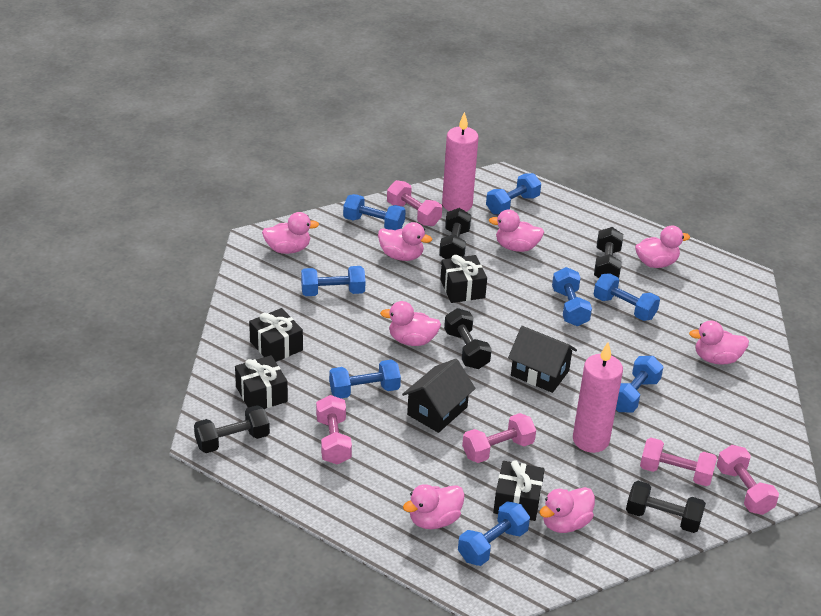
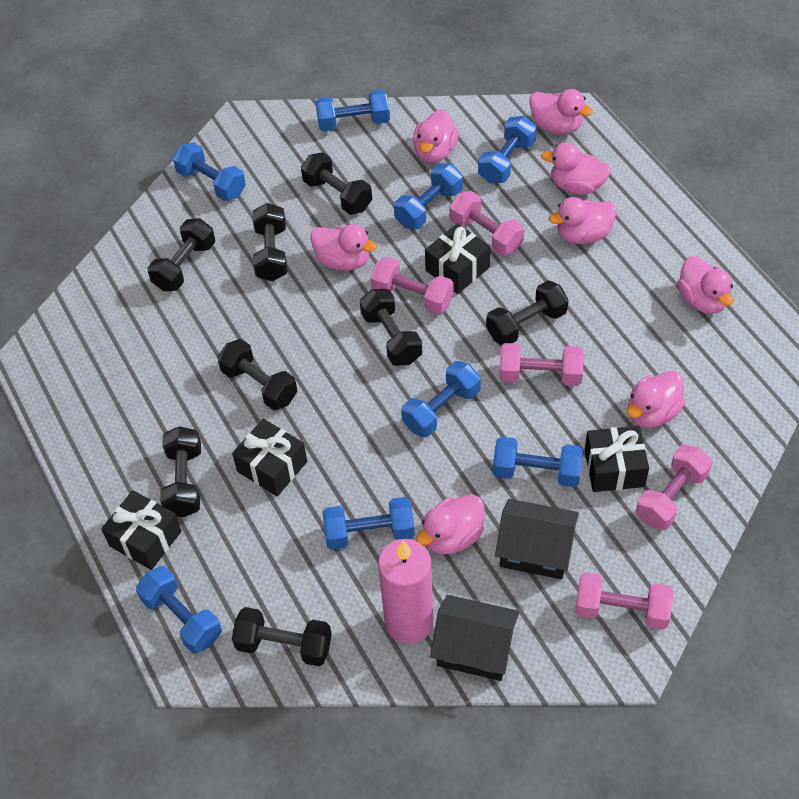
black dumbbell: 5 -> 8
pink candle: 2 -> 1

